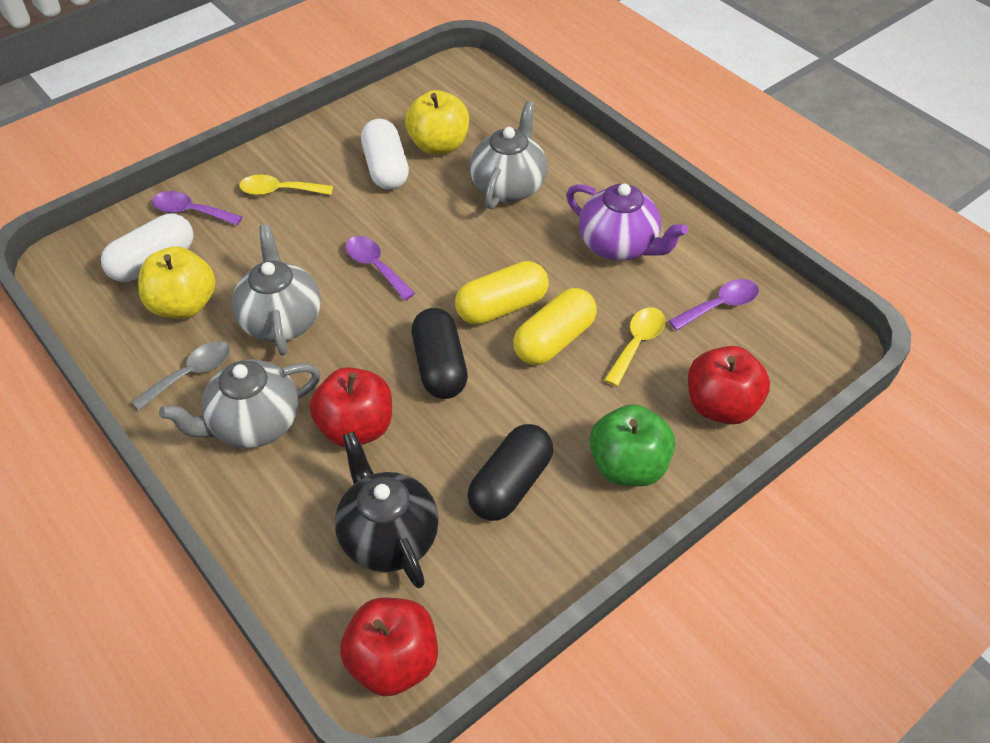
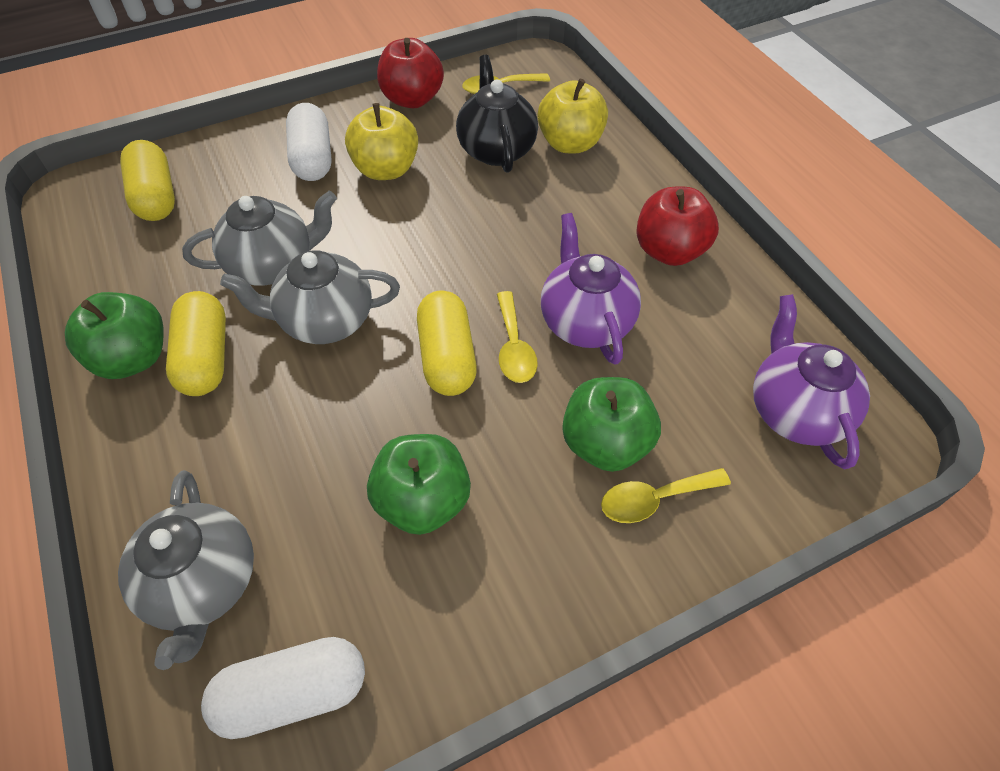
black capsule: 2 -> 0
green apple: 1 -> 3
grey spoon: 1 -> 0
purple spoon: 3 -> 0
purple teapot: 1 -> 2
red apple: 3 -> 2
yellow capsule: 2 -> 3
yellow spoon: 2 -> 3

